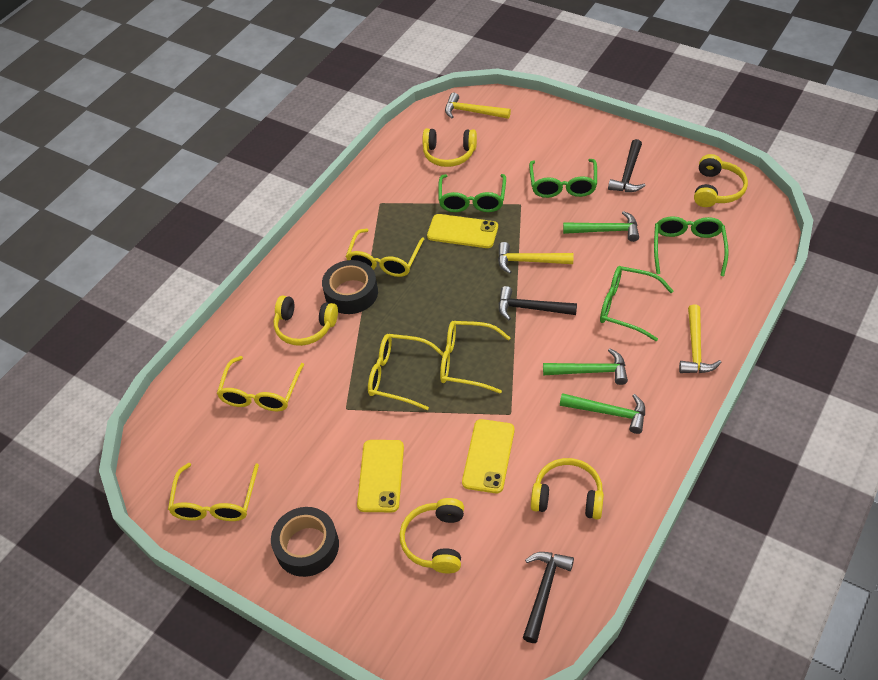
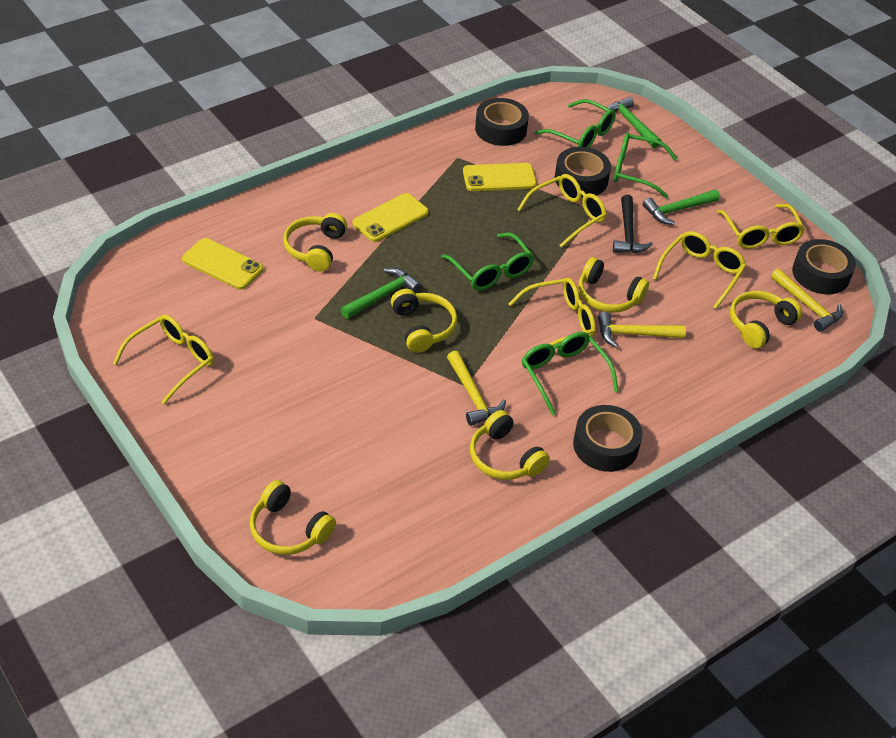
black hammer: 3 -> 1
black tape: 2 -> 4
yellow headphones: 5 -> 6

